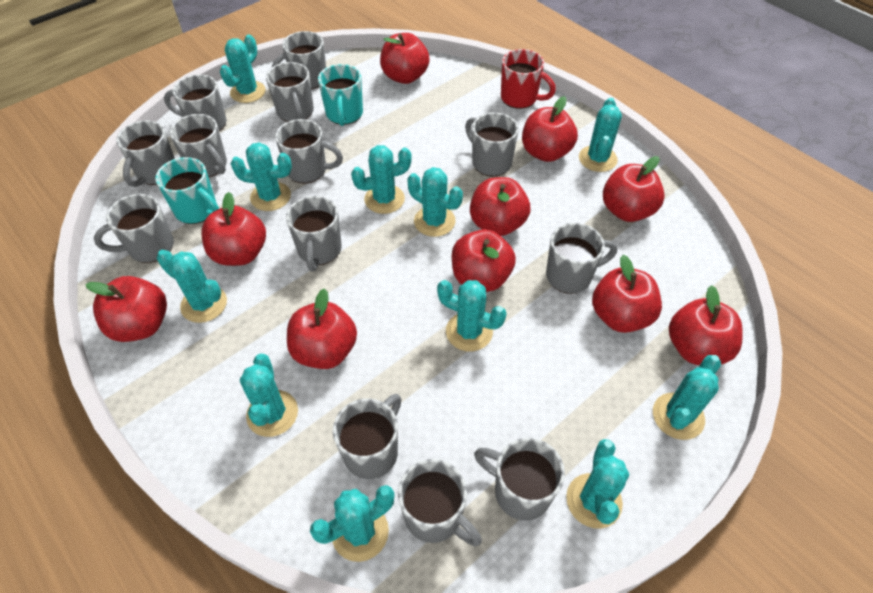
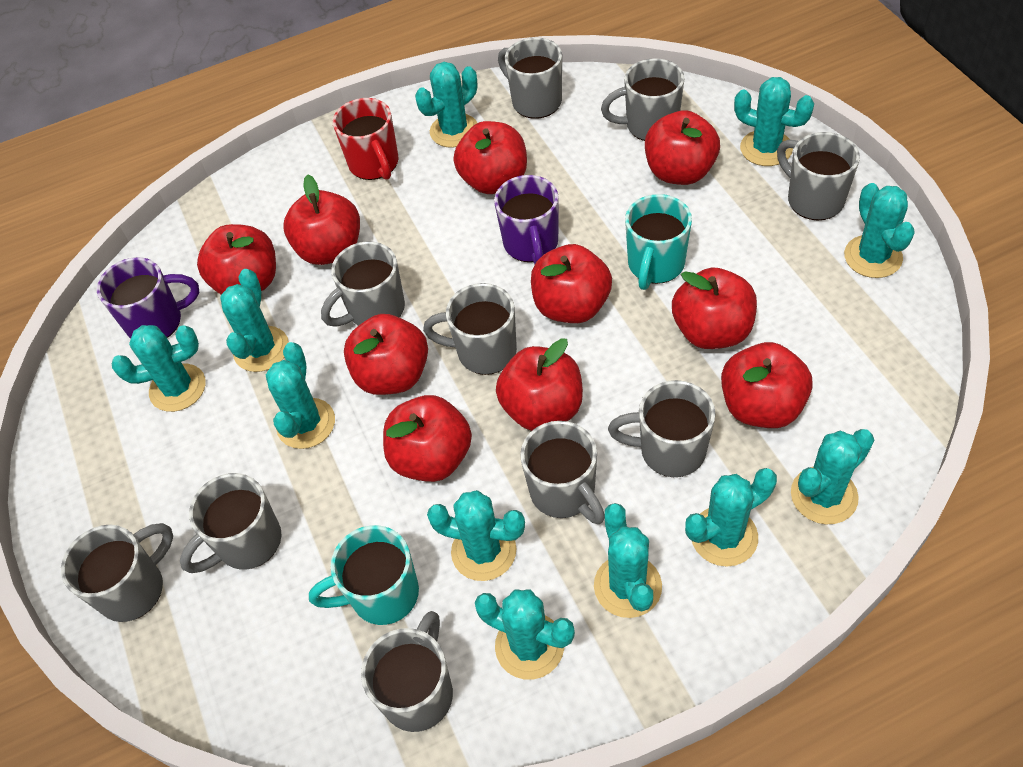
grey mug: 13 -> 10
purple mug: 0 -> 2

